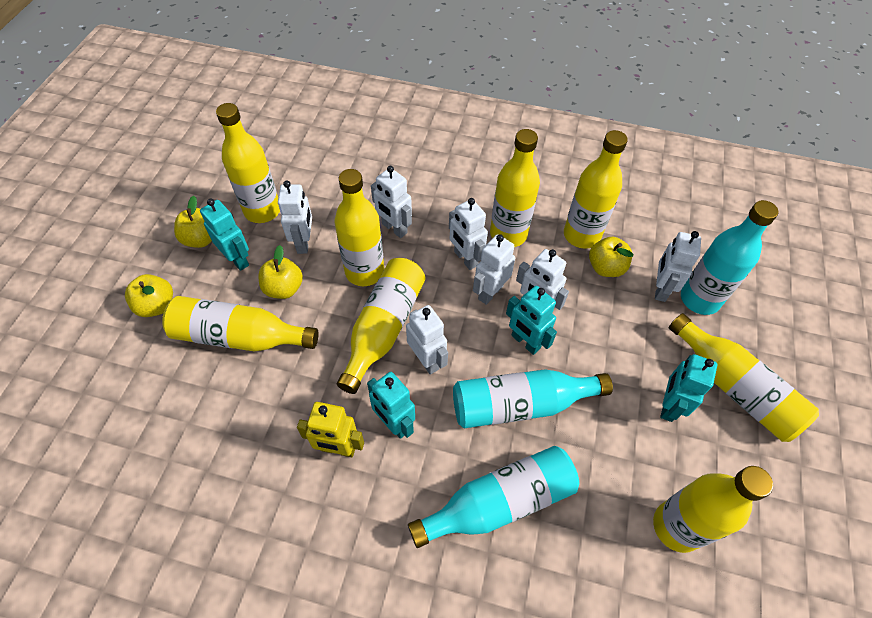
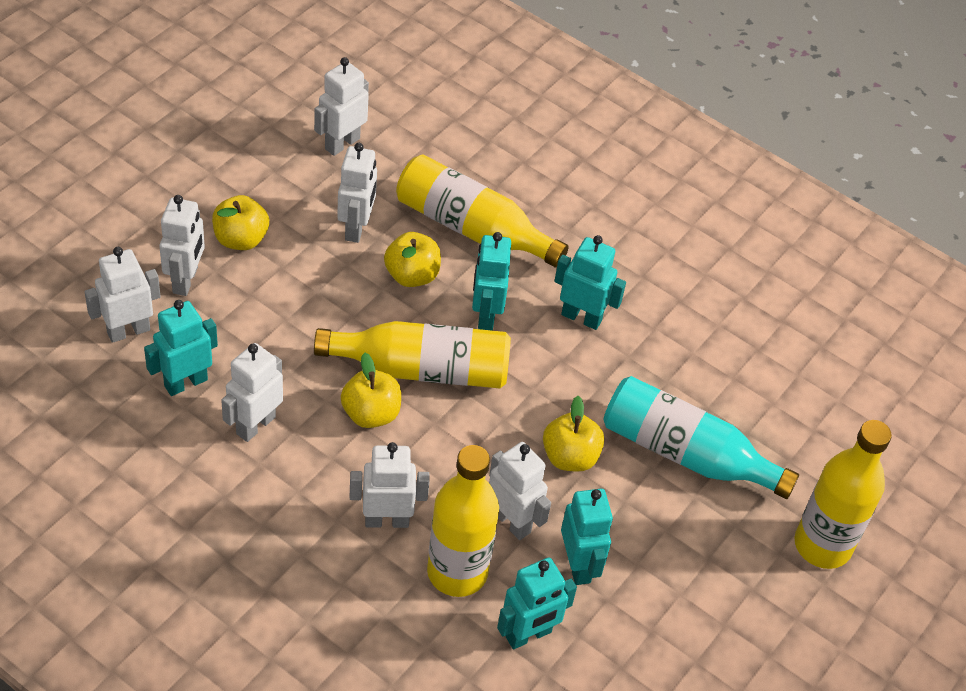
turquoise bottle: 3 -> 1
turquoise robot: 4 -> 5
yellow bottle: 8 -> 4
yellow robot: 1 -> 0

